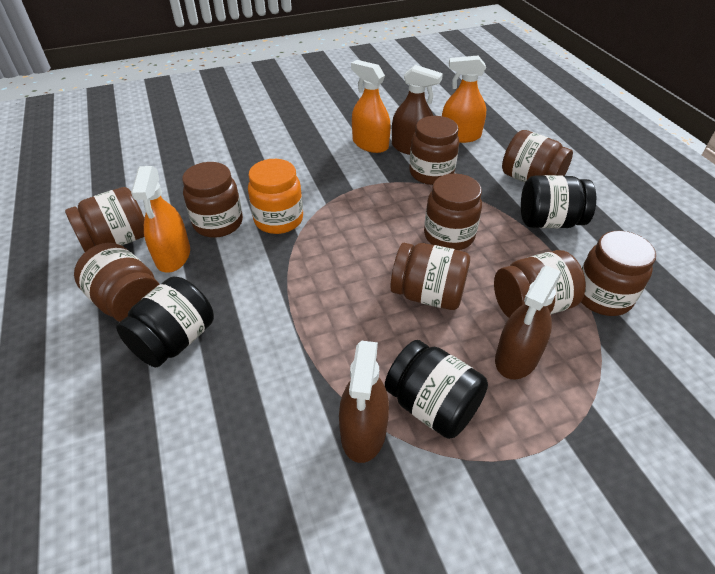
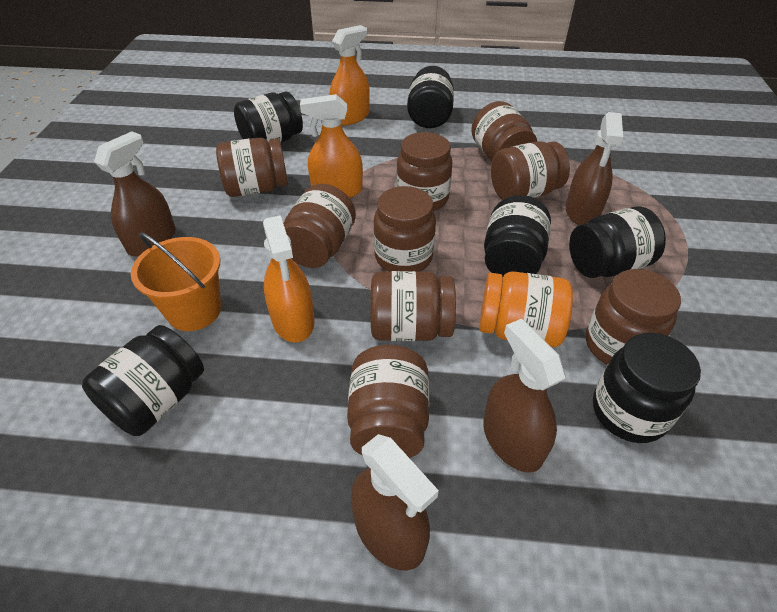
black jar: 3 -> 6
brown spray bottle: 3 -> 4
orange bucket: 0 -> 1

